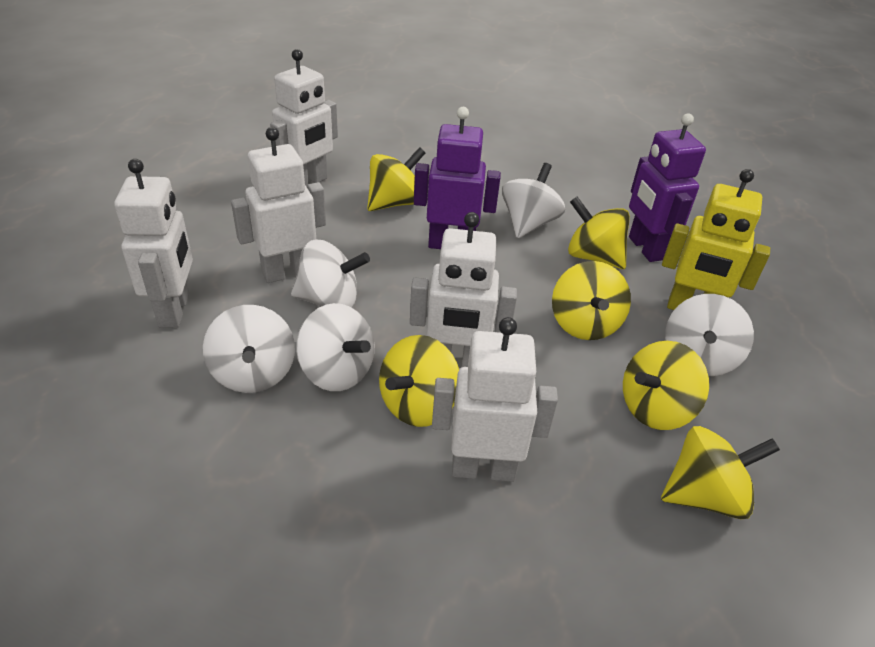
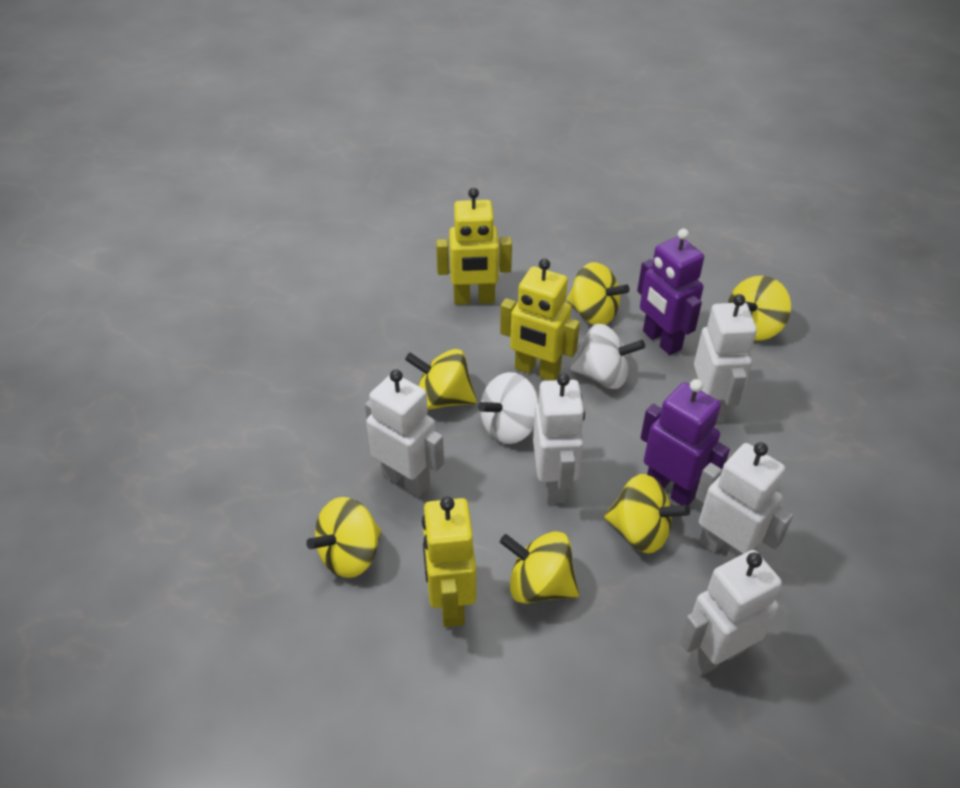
white spinning top: 5 -> 2
yellow robot: 1 -> 3

